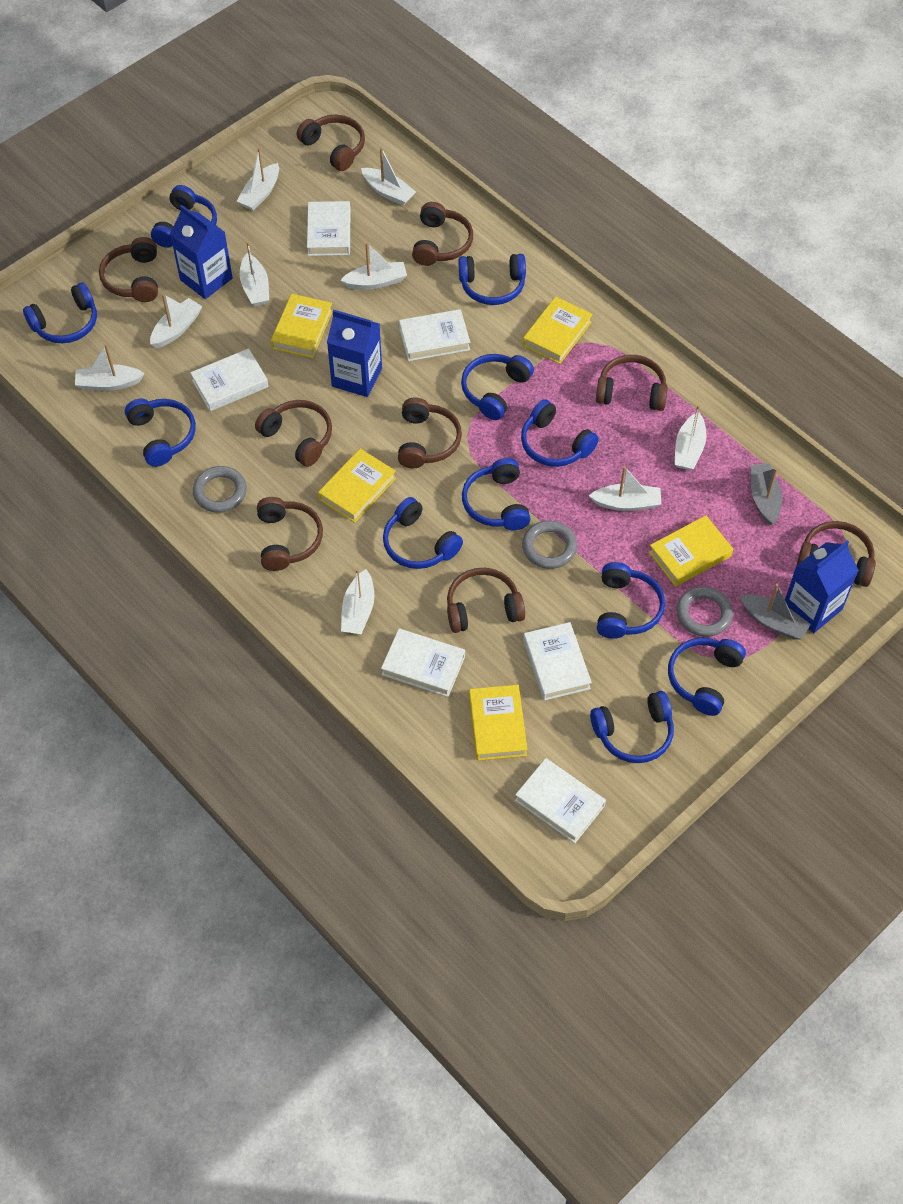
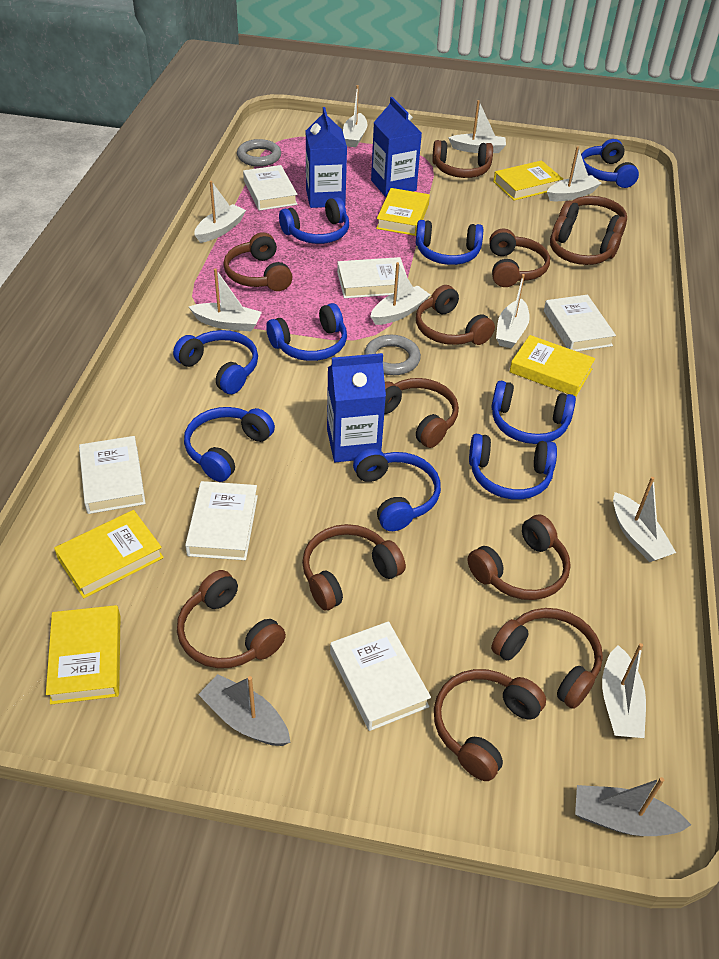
blue headphones: 11 -> 9
brown headphones: 9 -> 12
grey ring: 3 -> 2

